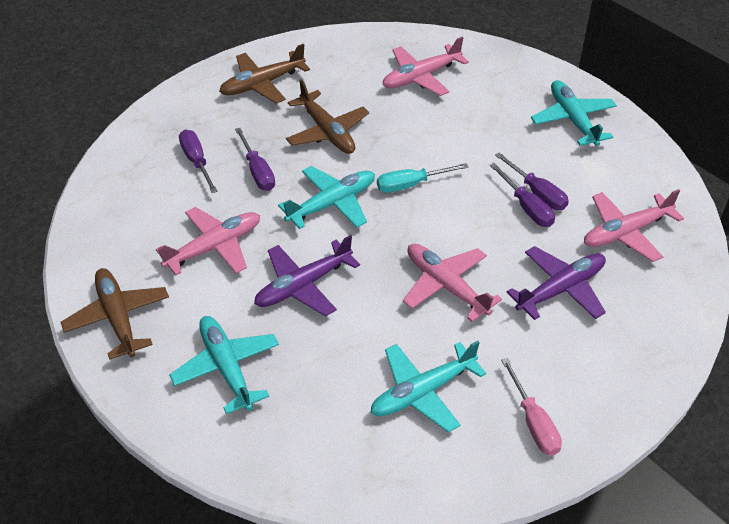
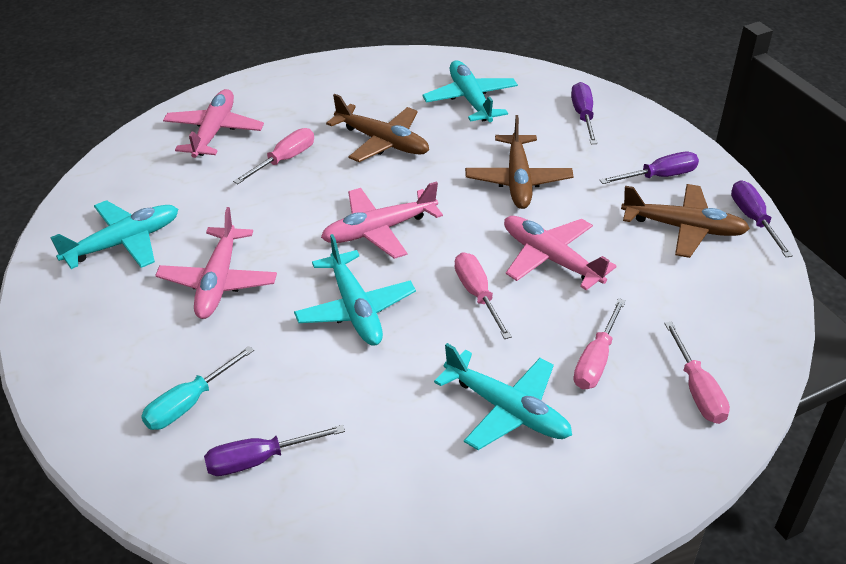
pink screwdriver: 1 -> 4
purple plane: 2 -> 0

